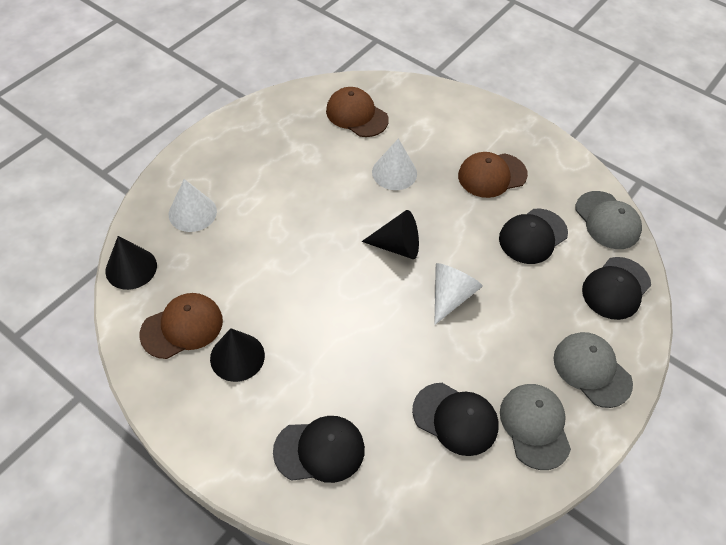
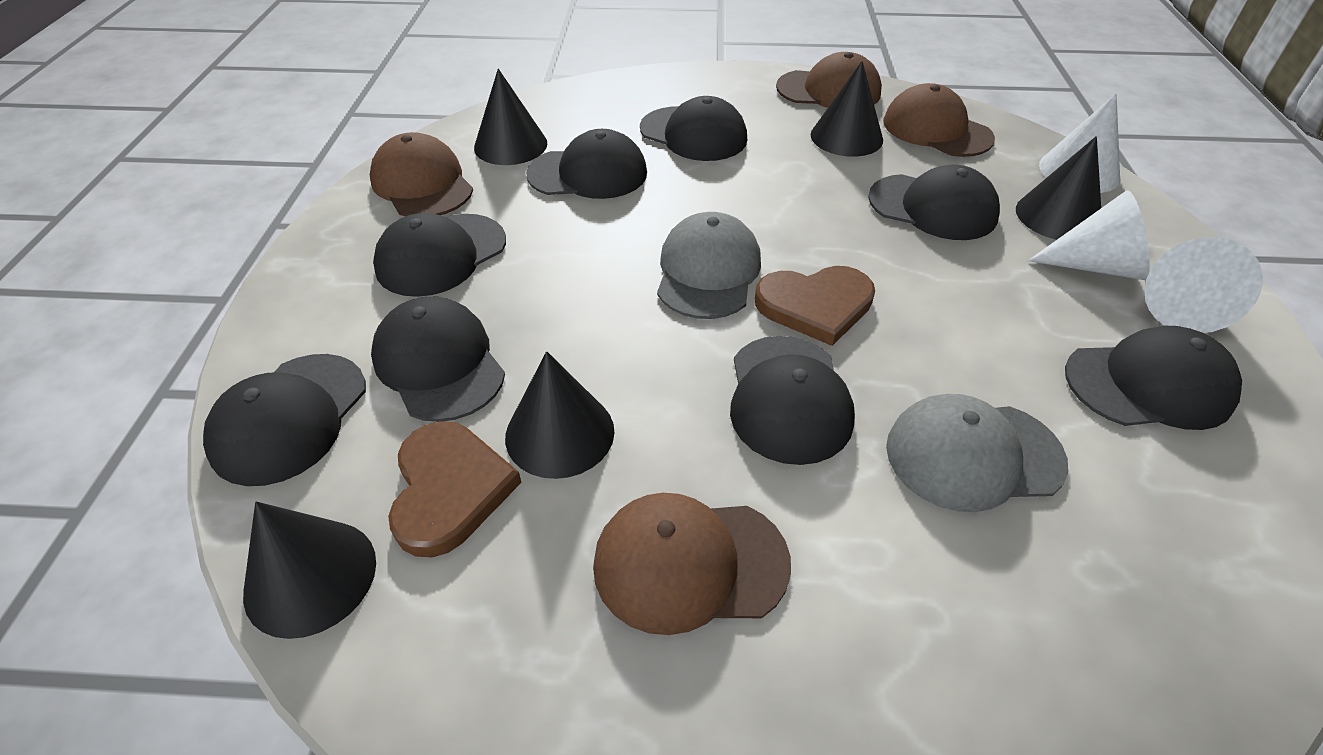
black cap: 4 -> 8
black cone: 3 -> 5
brown cap: 3 -> 4
brown heart: 0 -> 2
grey cap: 3 -> 2

